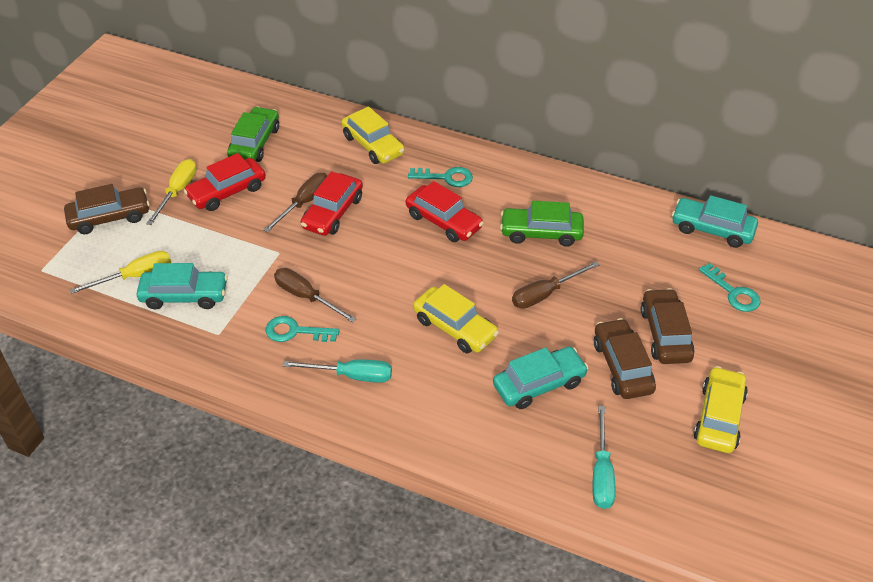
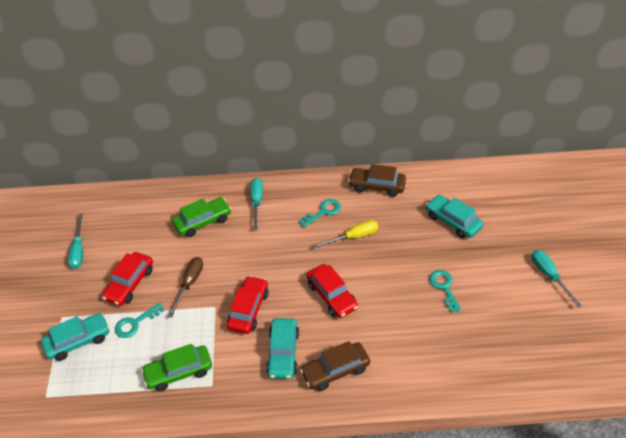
brown car: 3 -> 2
brown screwdriver: 3 -> 1
turquoise screwdriver: 2 -> 3
yellow car: 3 -> 0
yellow screwdriver: 2 -> 1

